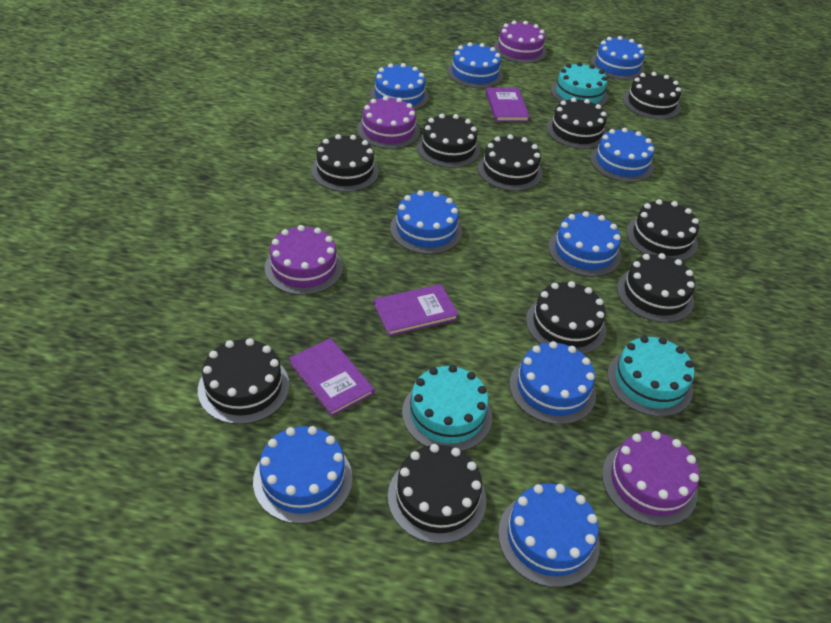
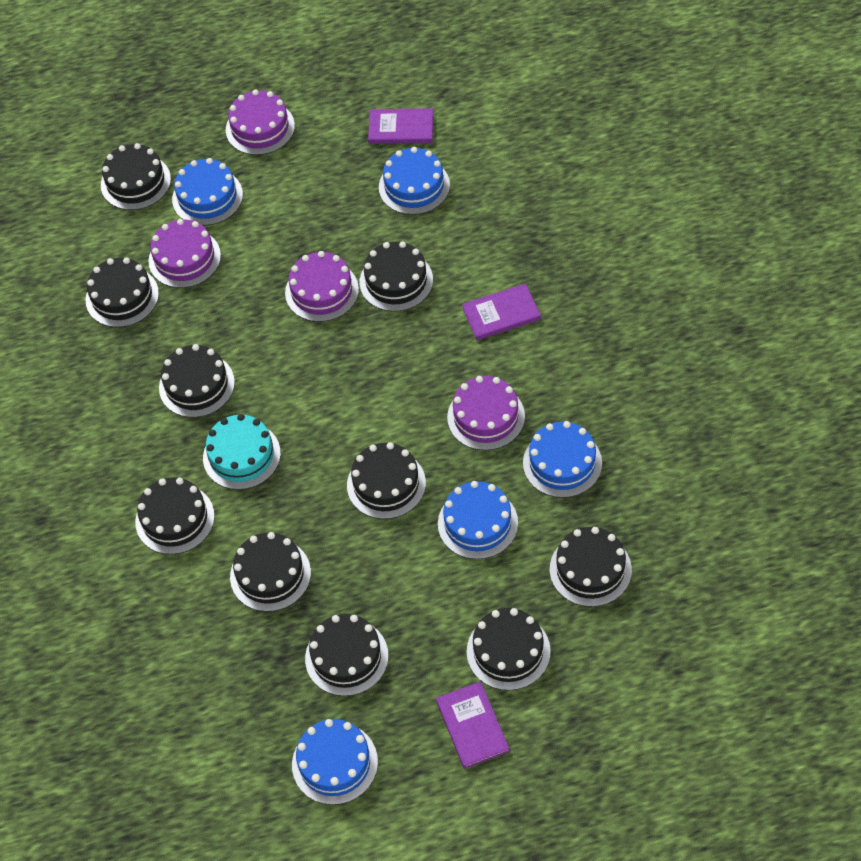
blue cake: 9 -> 5
turquoise cake: 3 -> 1

